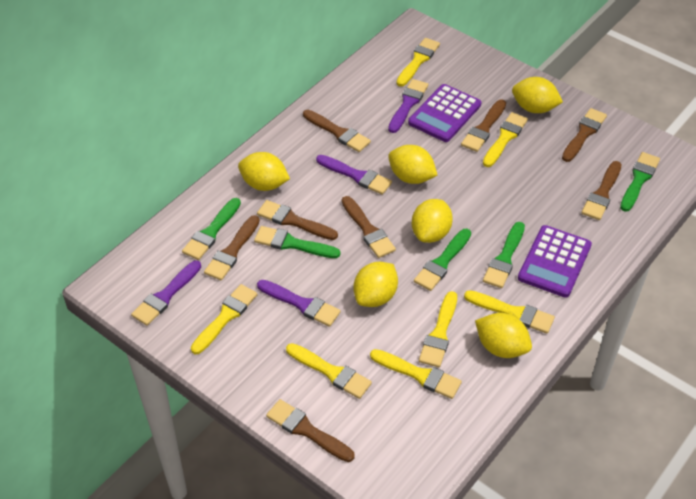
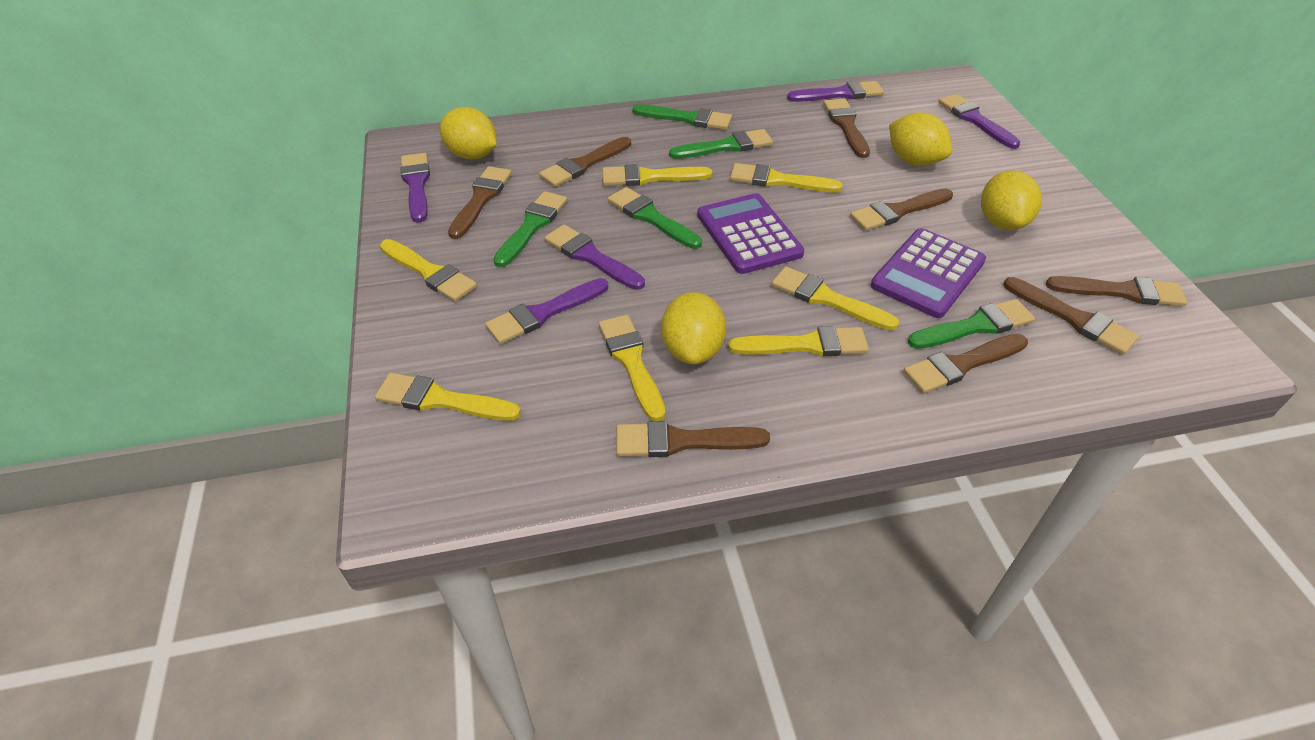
purple brush: 4 -> 5
yellow lemon: 6 -> 4

